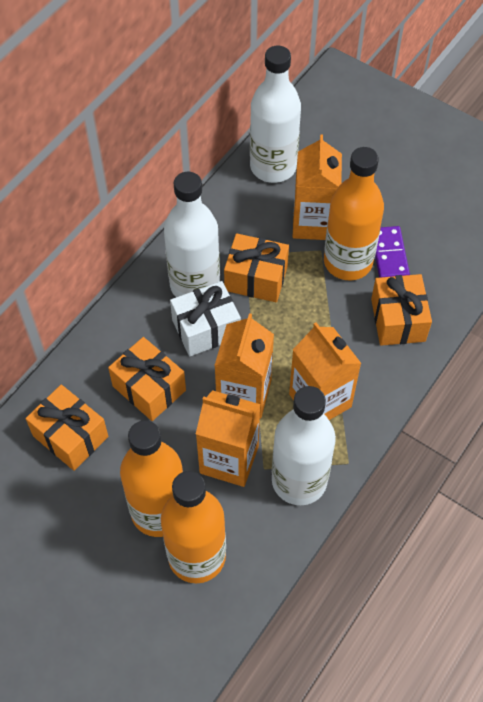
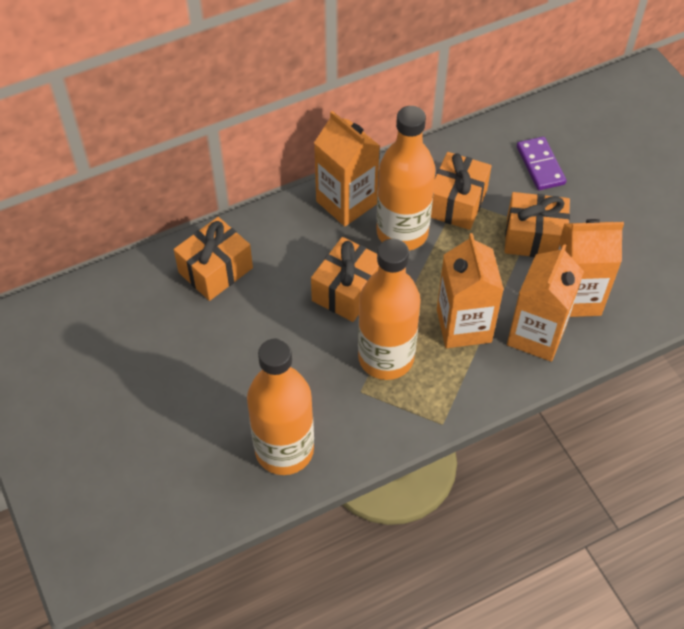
white bottle: 3 -> 0
white gift: 1 -> 0

